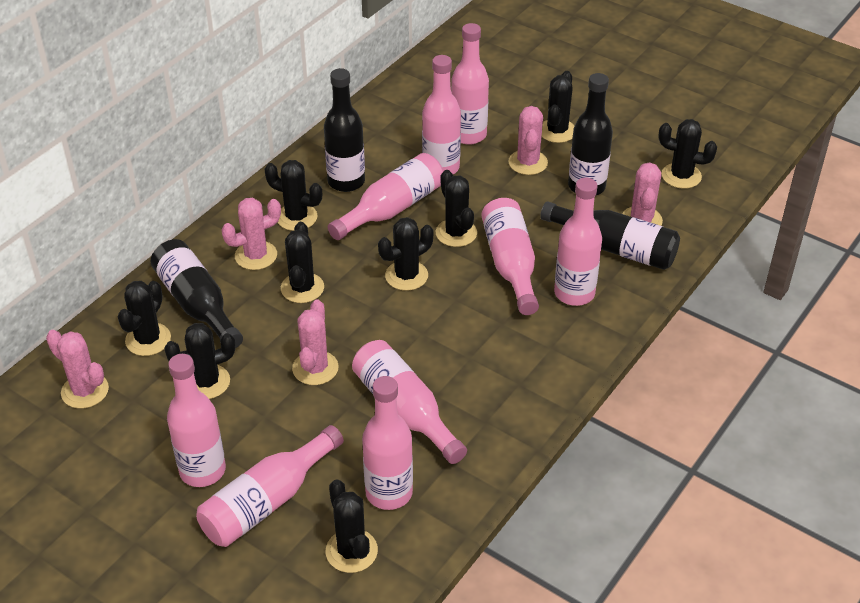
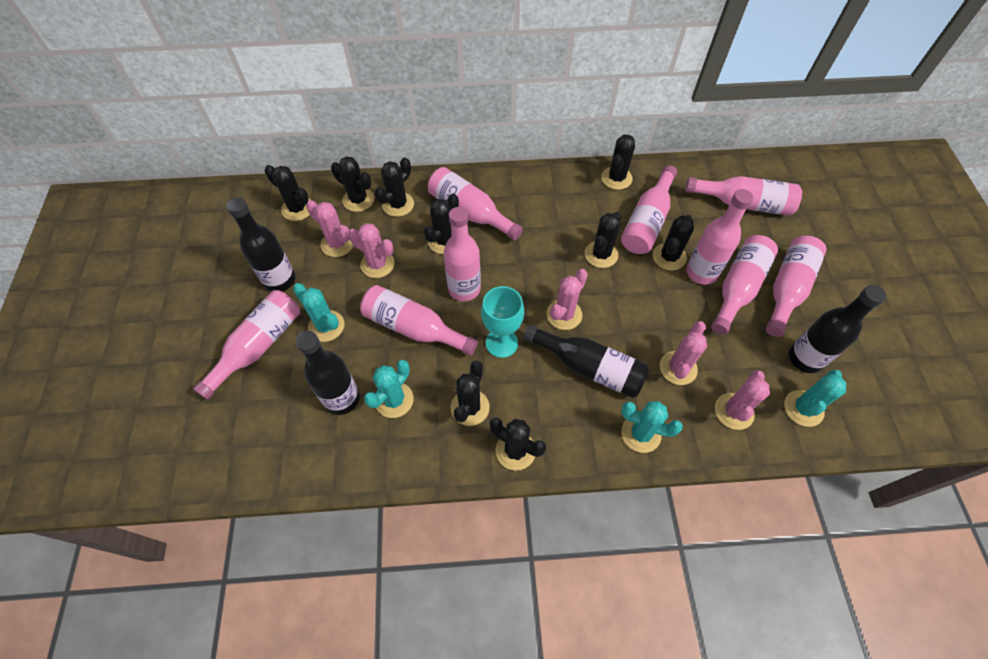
turquoise cactus: 0 -> 4
turquoise goblet: 0 -> 1

